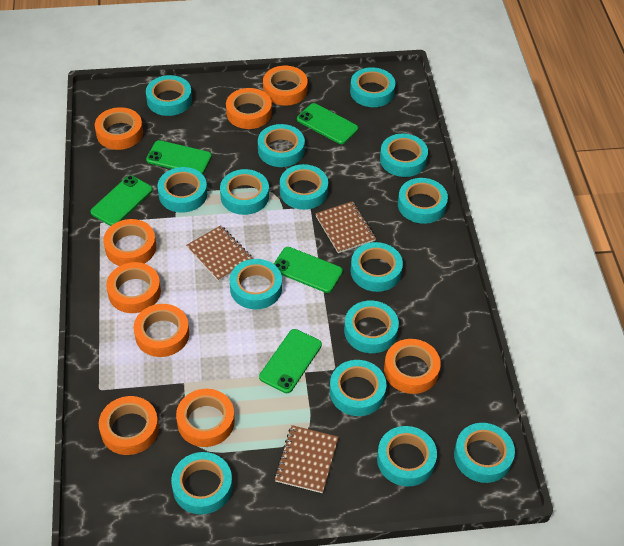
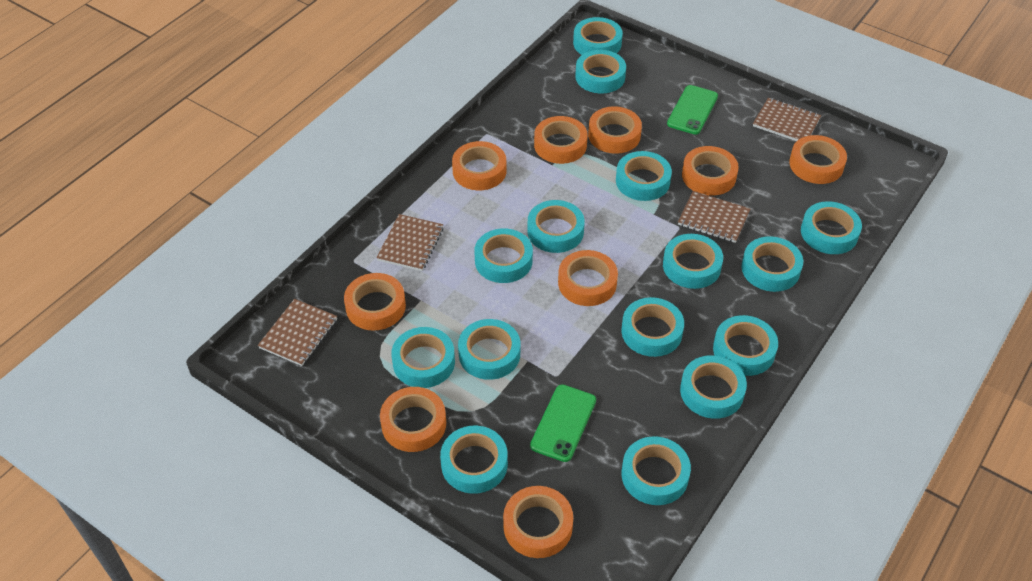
brown notebook: 3 -> 4
green phone: 5 -> 2

